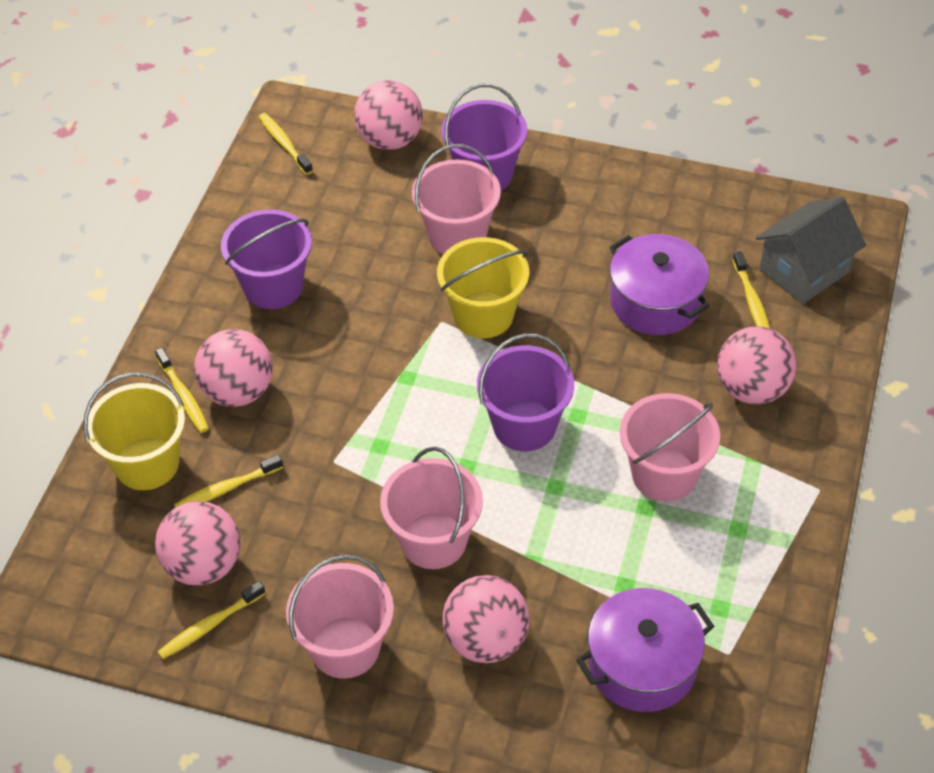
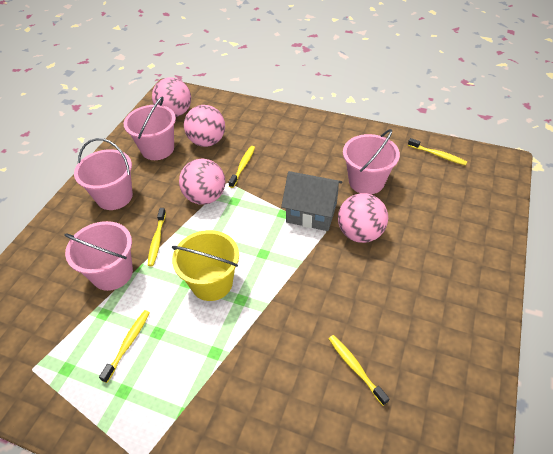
pink ball: 5 -> 4
purple bucket: 3 -> 0
purple pot: 2 -> 0
yellow bucket: 2 -> 1

